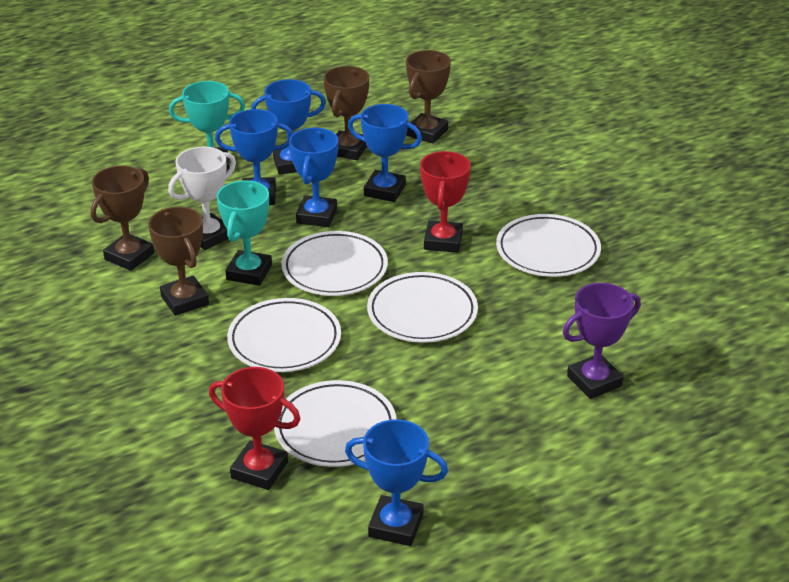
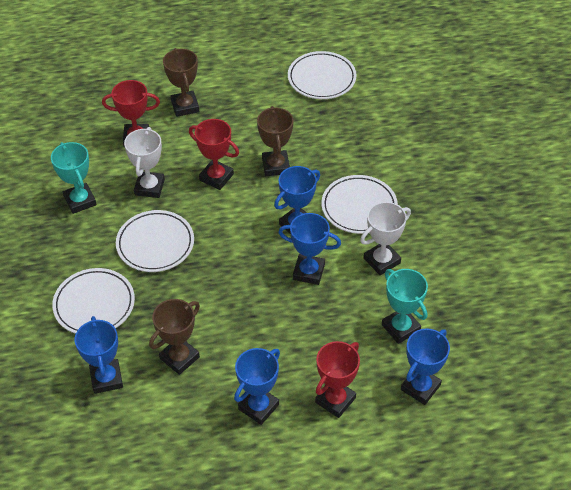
brown trophy: 4 -> 3
purple trophy: 1 -> 0
red trophy: 2 -> 3
white plate: 5 -> 4
white trophy: 1 -> 2

